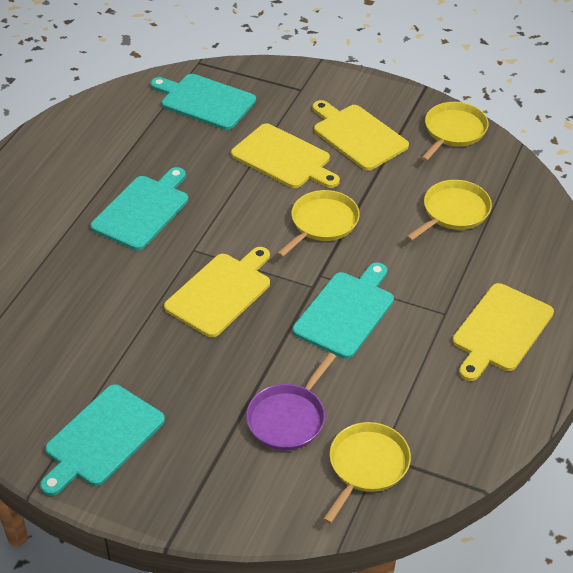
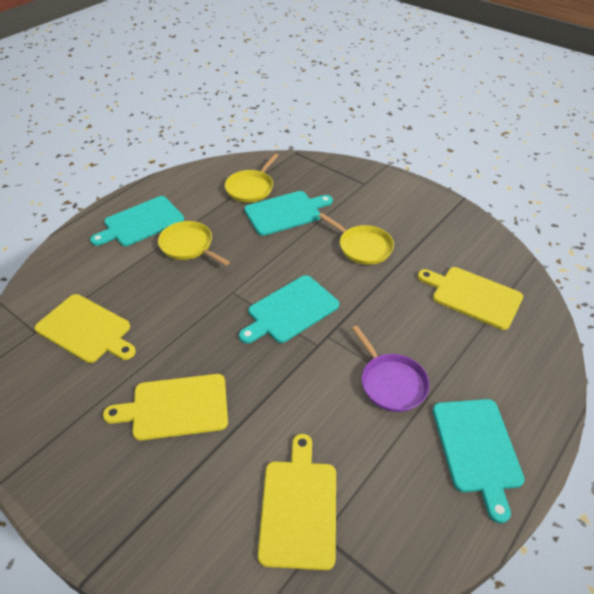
yellow pan: 4 -> 3

